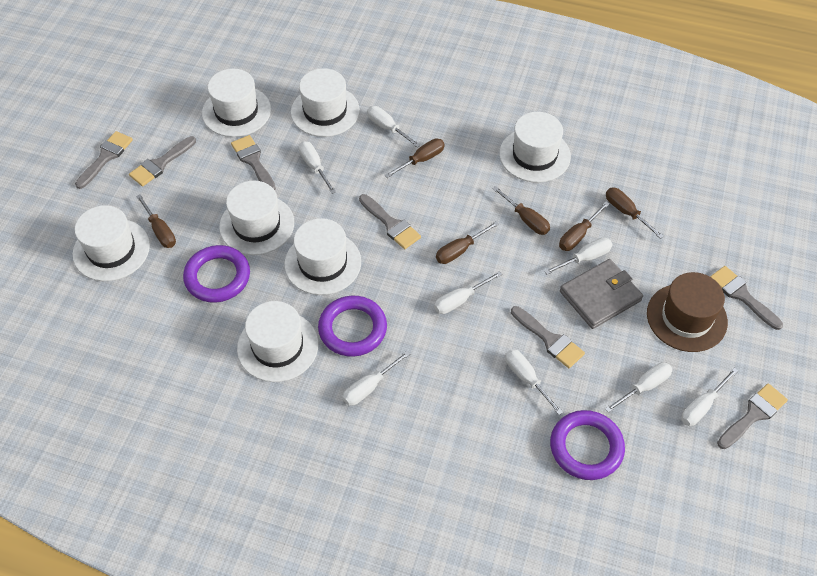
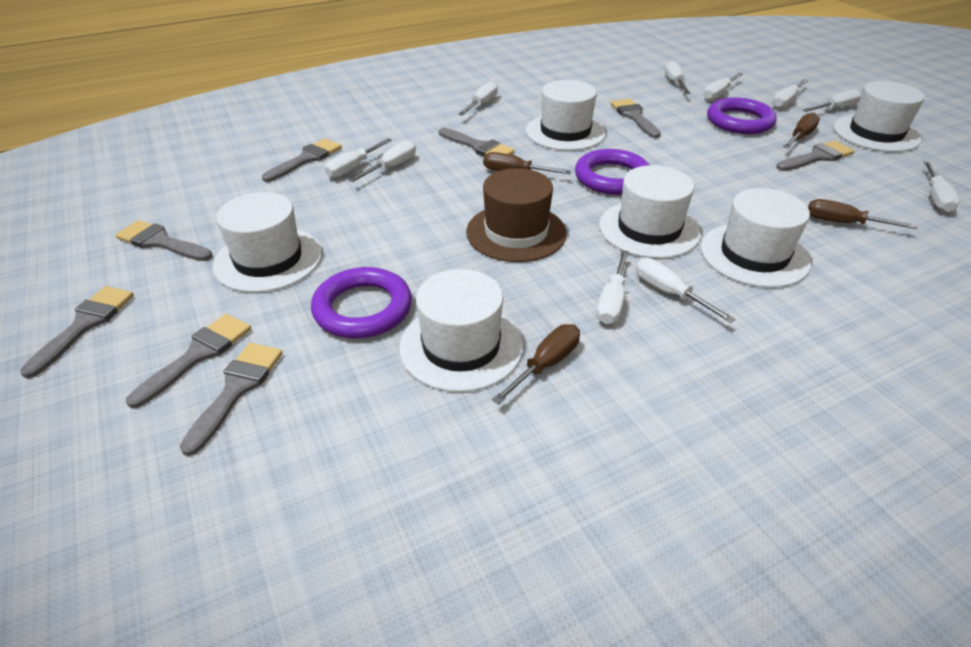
brown screwdriver: 6 -> 4
grey brush: 7 -> 8
grey wallet: 1 -> 0
white hat: 7 -> 6
white screwdriver: 8 -> 10

